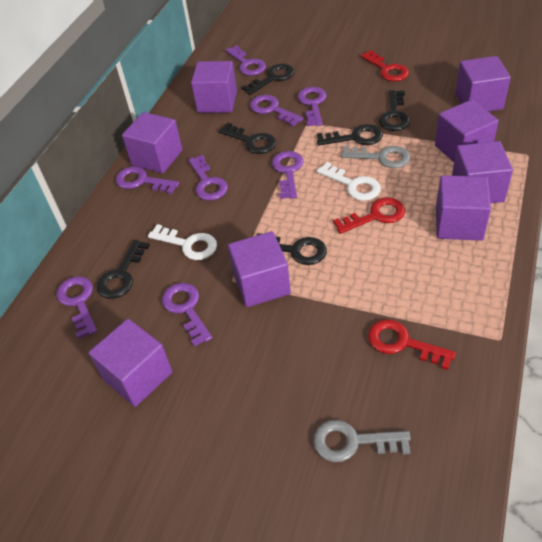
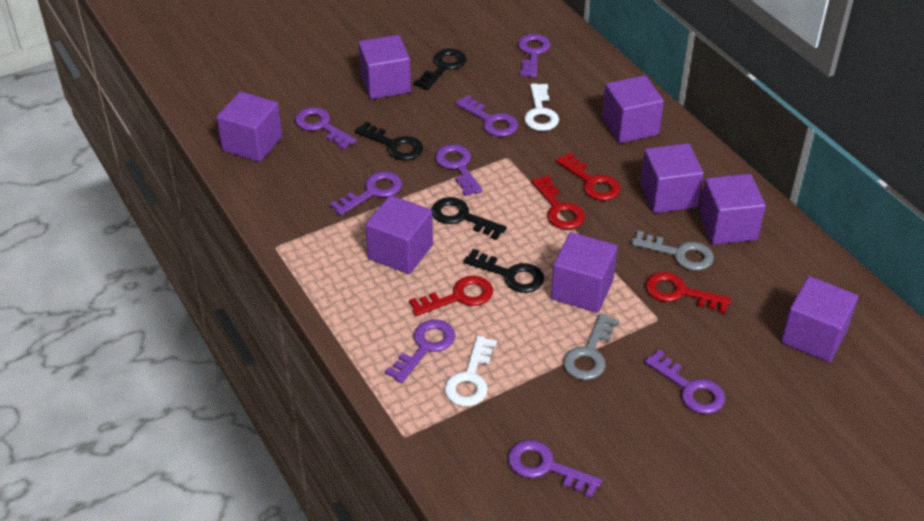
black key: 6 -> 4
red key: 3 -> 4

